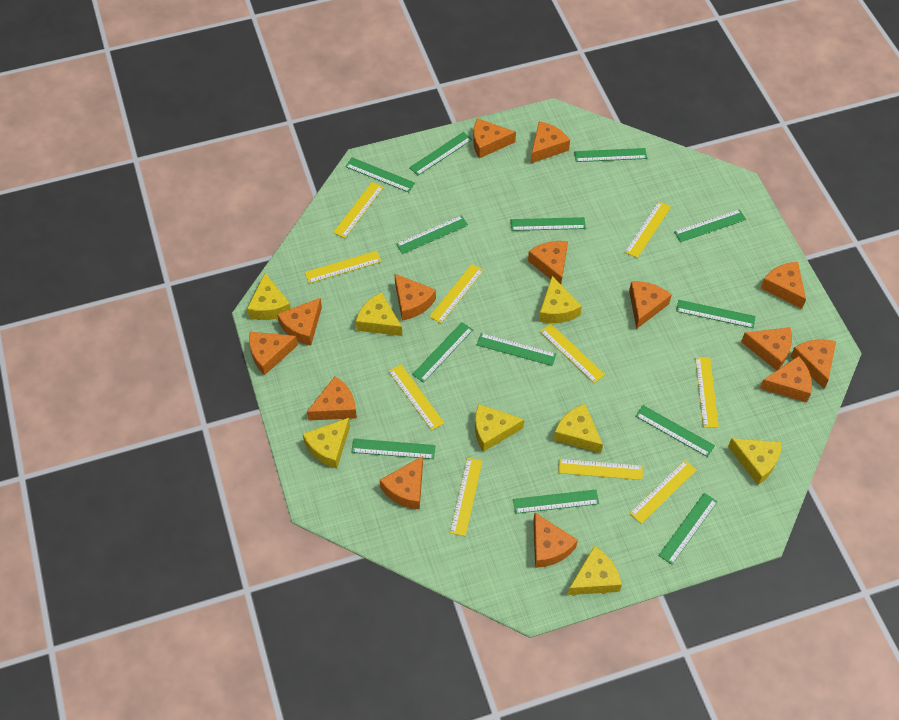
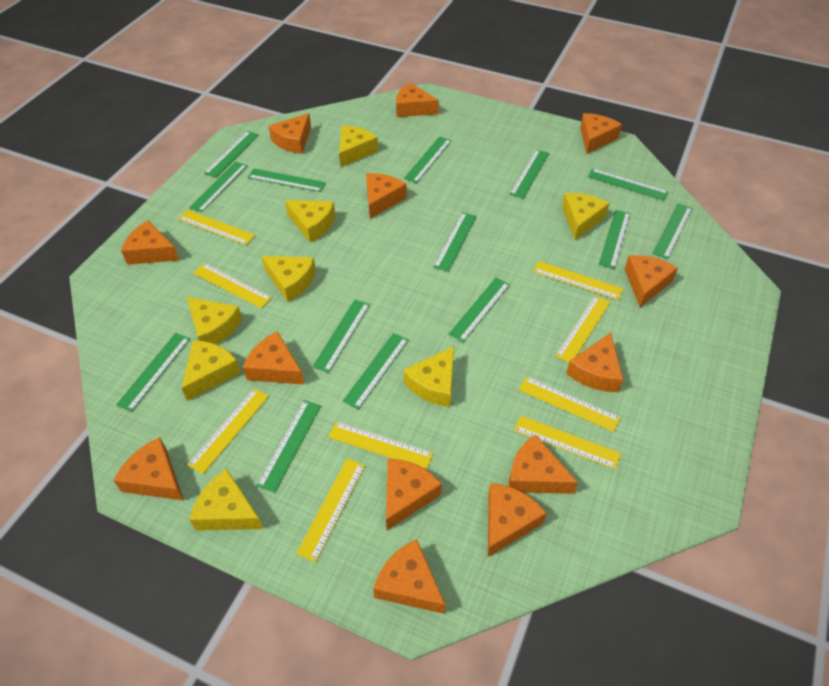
green ruler: 13 -> 14
orange cheese: 14 -> 13
yellow ruler: 10 -> 9

